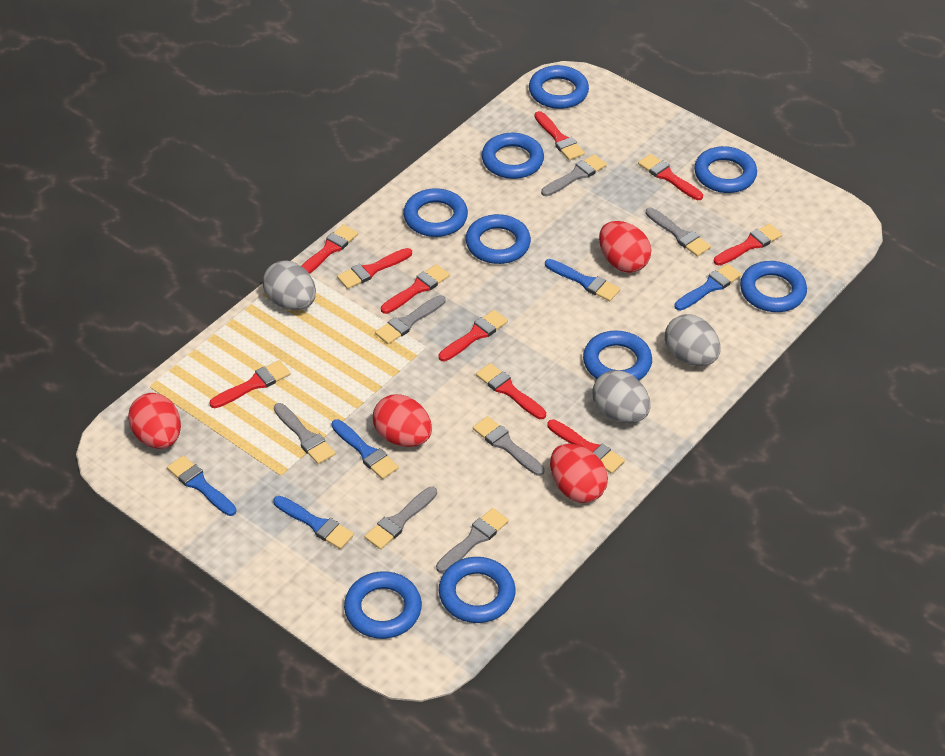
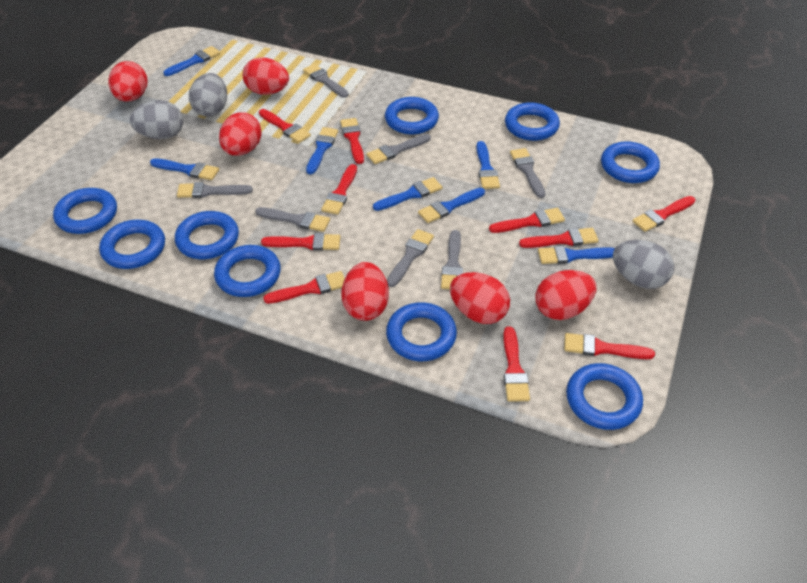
blue brush: 5 -> 7
red egg: 4 -> 6

